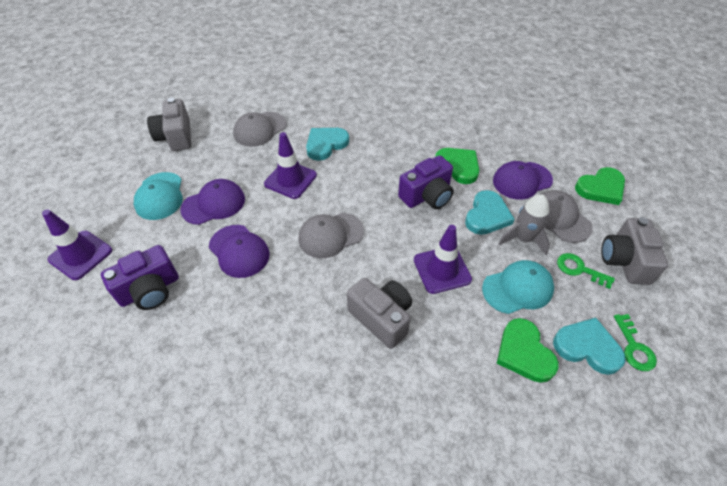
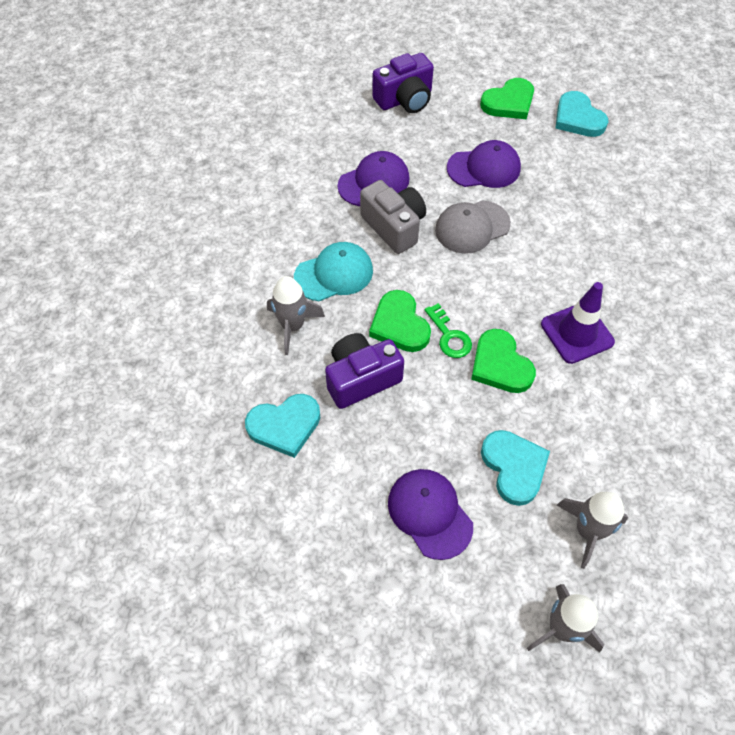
green key: 2 -> 1
grey camera: 3 -> 1
grey cap: 3 -> 1
grey rocket: 1 -> 3
purple traffic cone: 3 -> 1
turquoise cap: 2 -> 1

